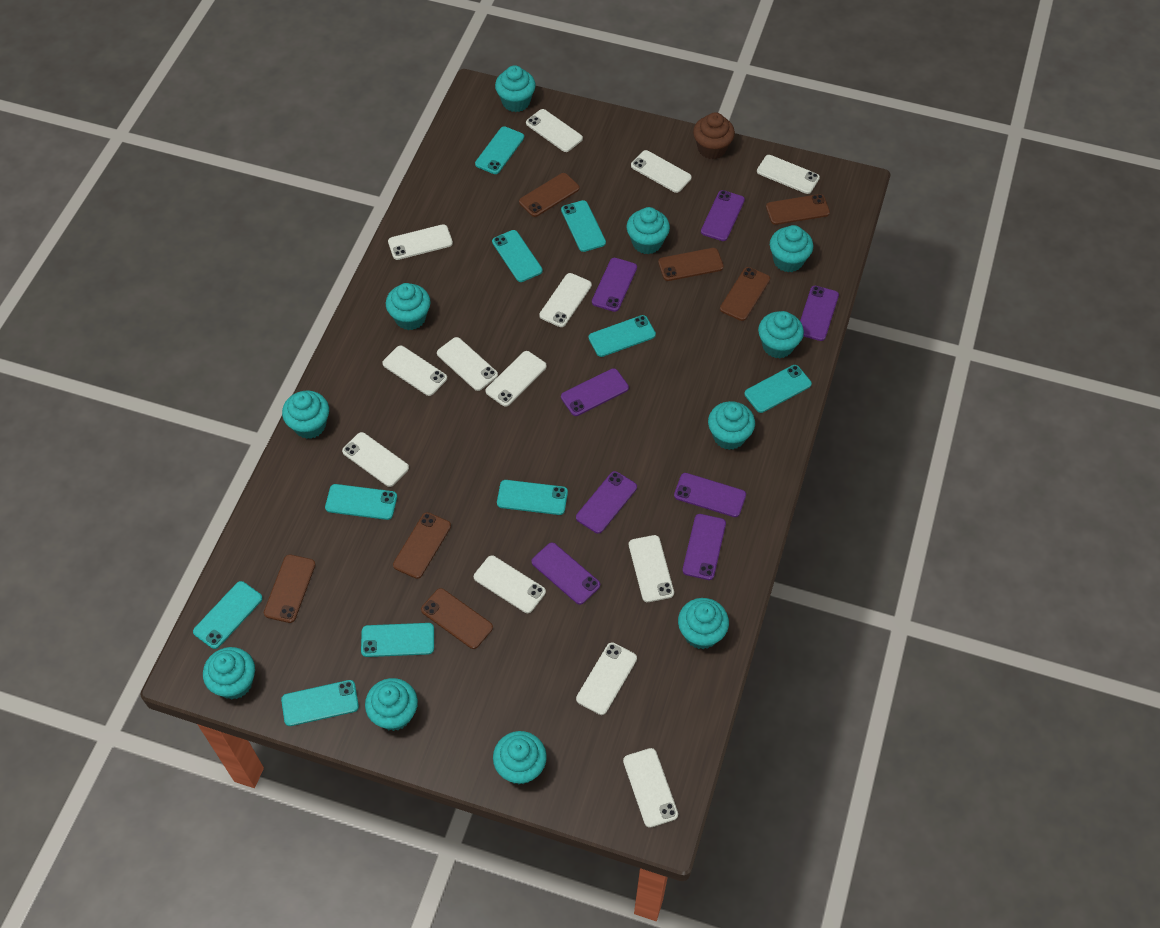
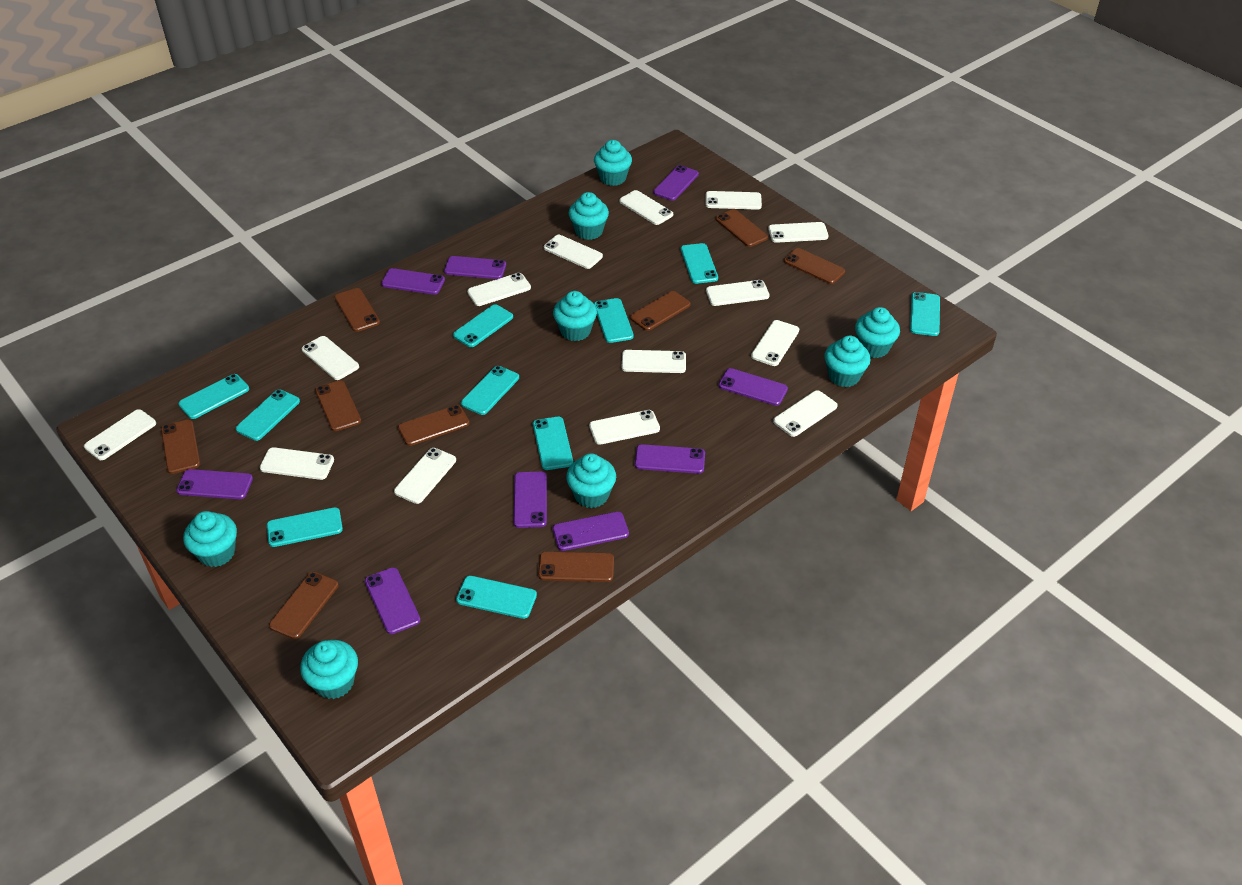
brown cupcake: 1 -> 0
brown phone: 7 -> 9
purple phone: 8 -> 9
turquoise cupcake: 11 -> 8
white phone: 13 -> 14

